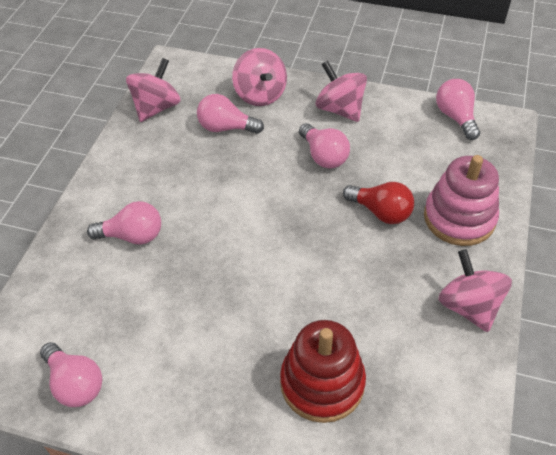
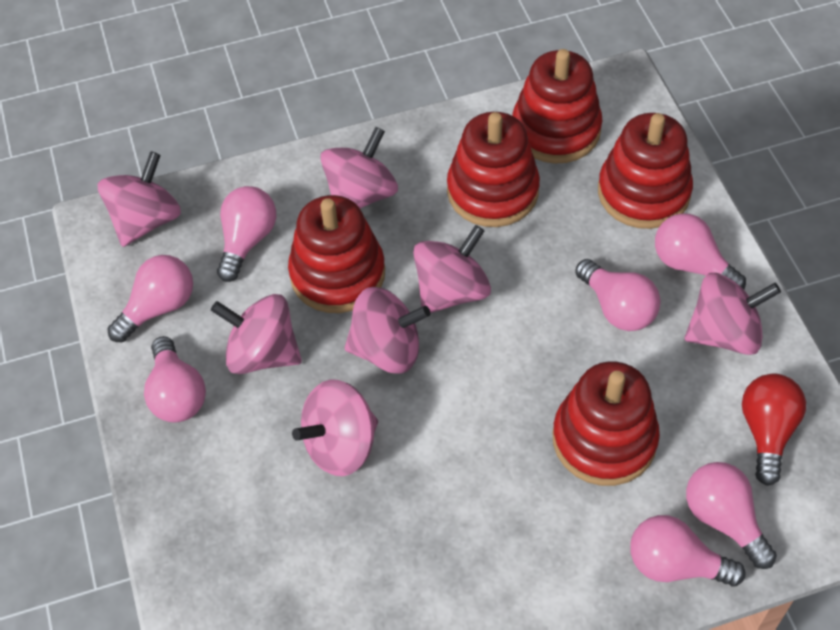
pink light bulb: 5 -> 7
pink spinning top: 4 -> 7
pink stacking toy: 1 -> 0
red stacking toy: 1 -> 5

